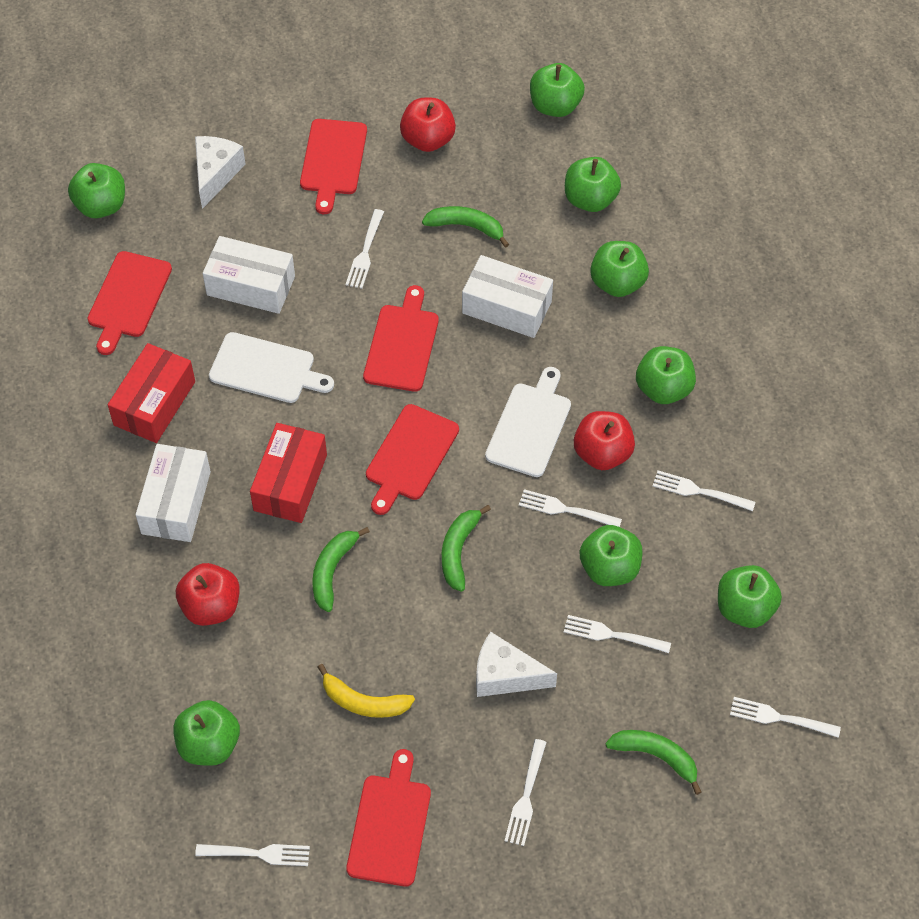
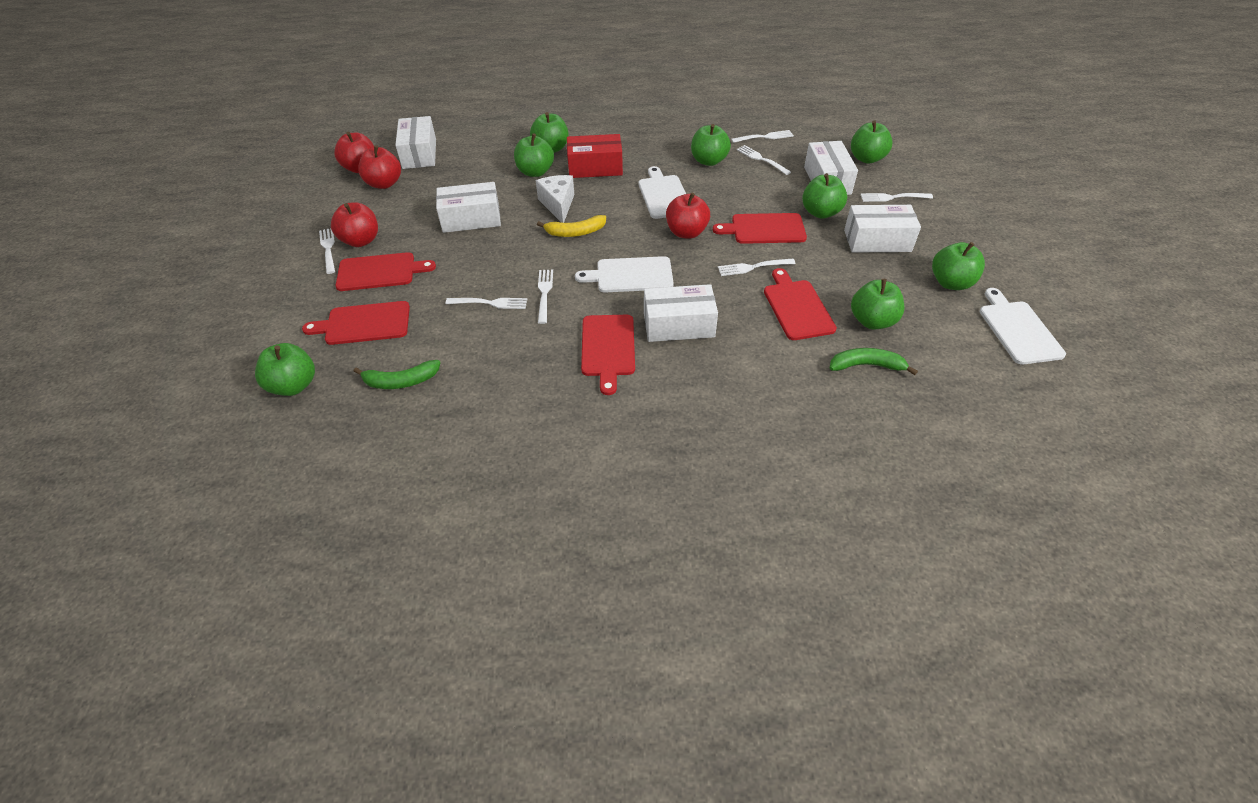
green banana: 4 -> 2
red apple: 3 -> 4
red box: 2 -> 1
white box: 3 -> 5
white cheese: 2 -> 1
white cutting board: 2 -> 3

